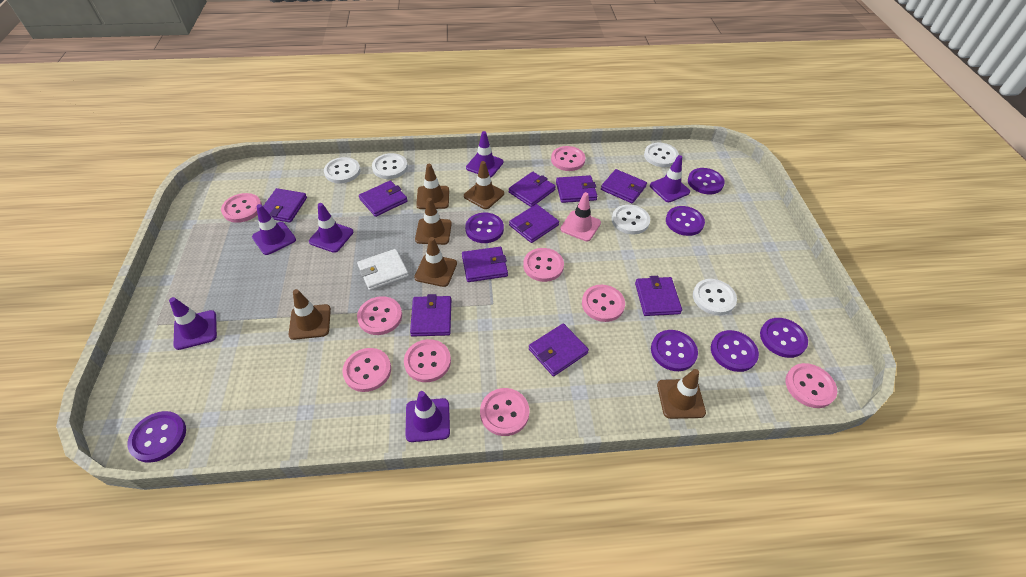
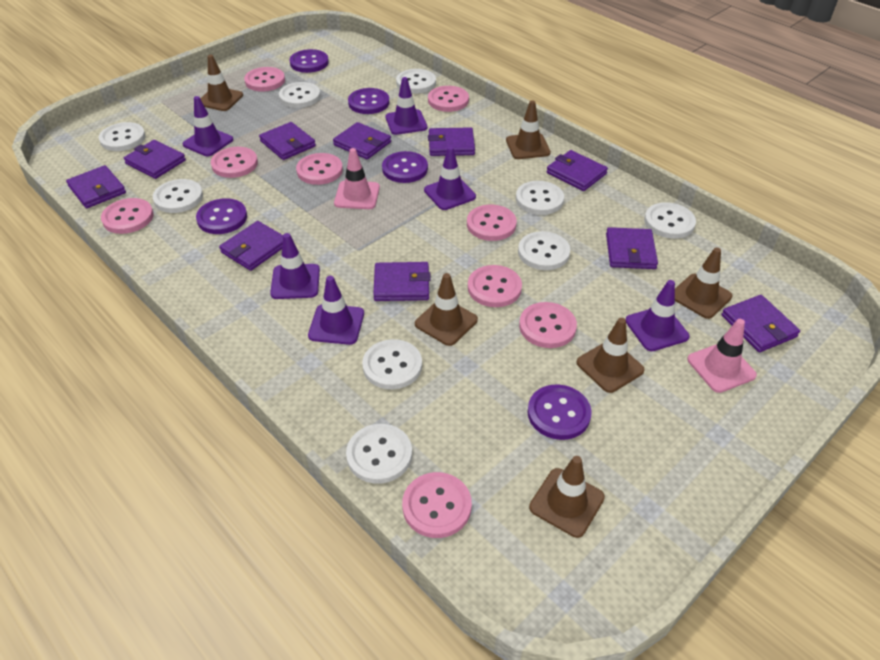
pink traffic cone: 1 -> 2
purple button: 7 -> 5
white button: 5 -> 9
white wallet: 1 -> 0

